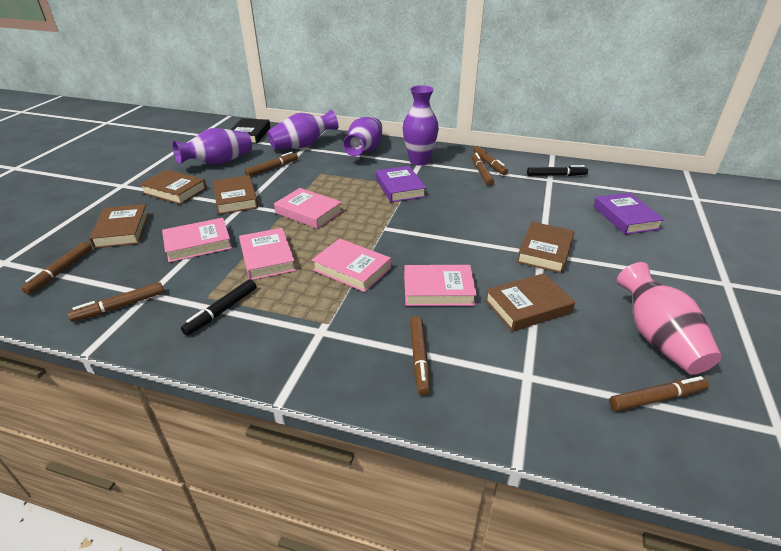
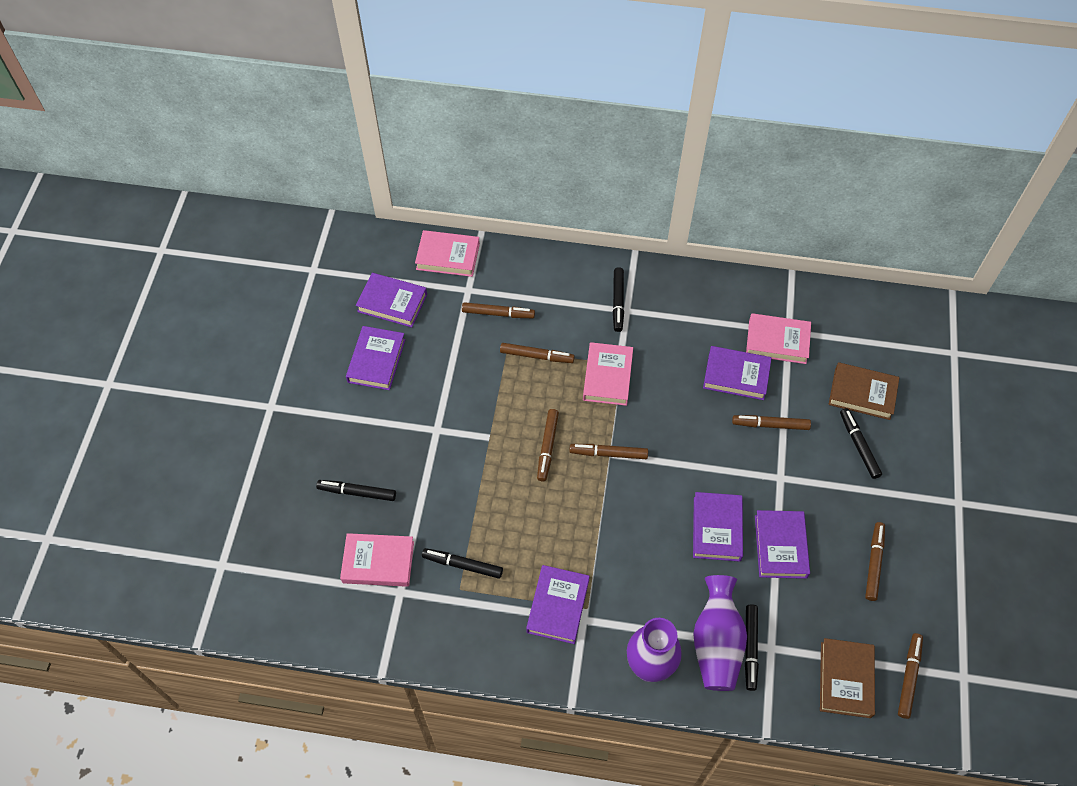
black book: 1 -> 0
black marker: 2 -> 5
brown book: 5 -> 2
pink book: 5 -> 4
pink vase: 1 -> 0
purple book: 2 -> 6
purple vase: 4 -> 2

